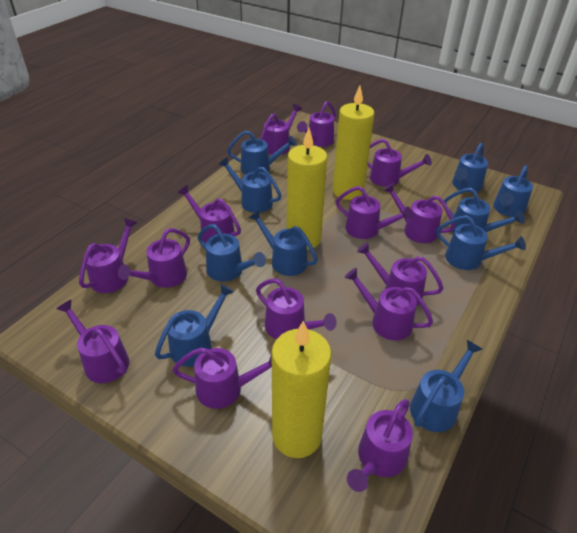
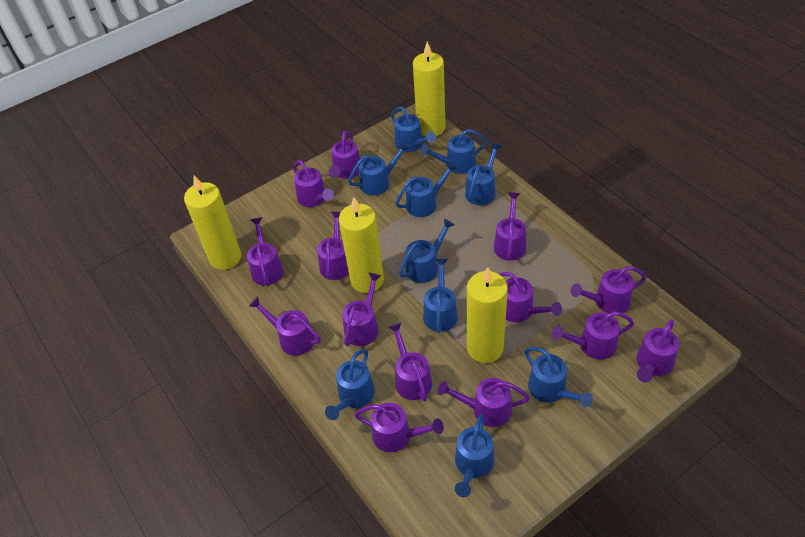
yellow candle: 3 -> 4

